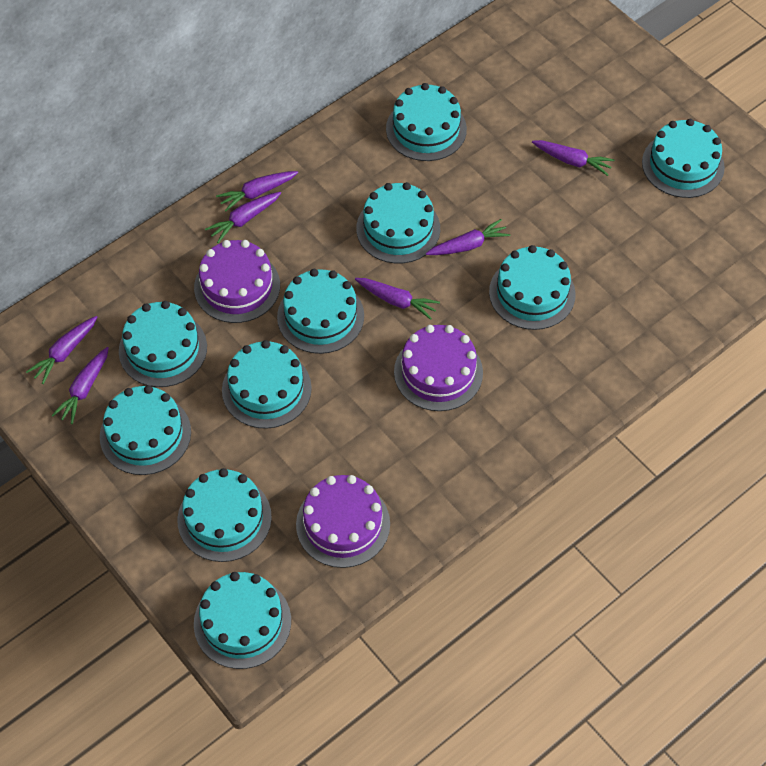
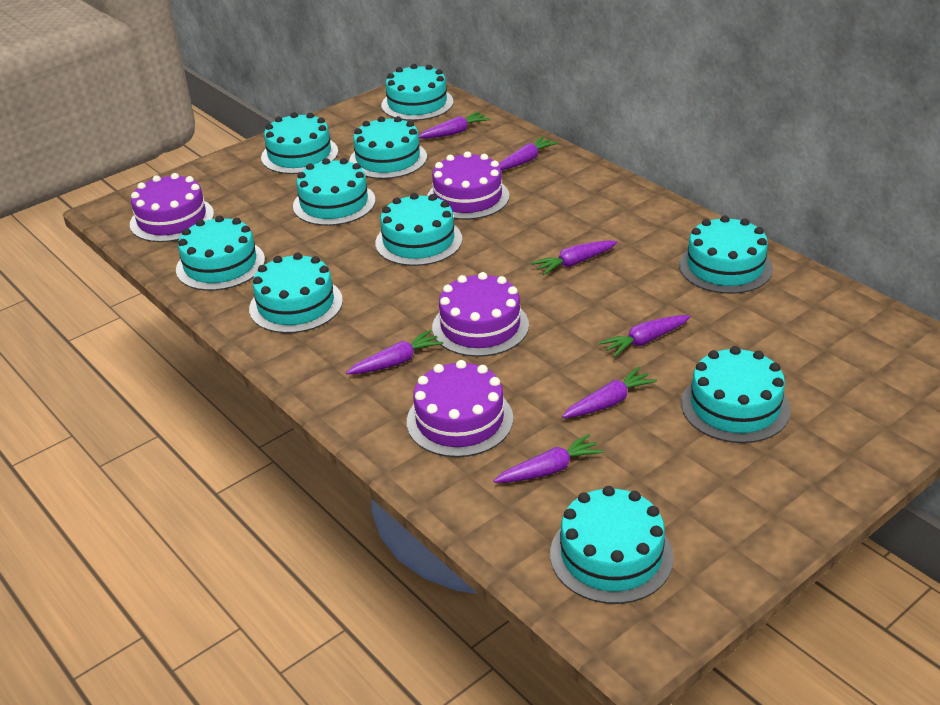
purple cake: 3 -> 4

